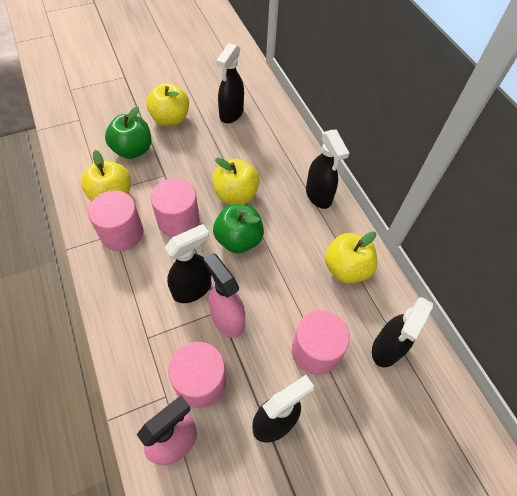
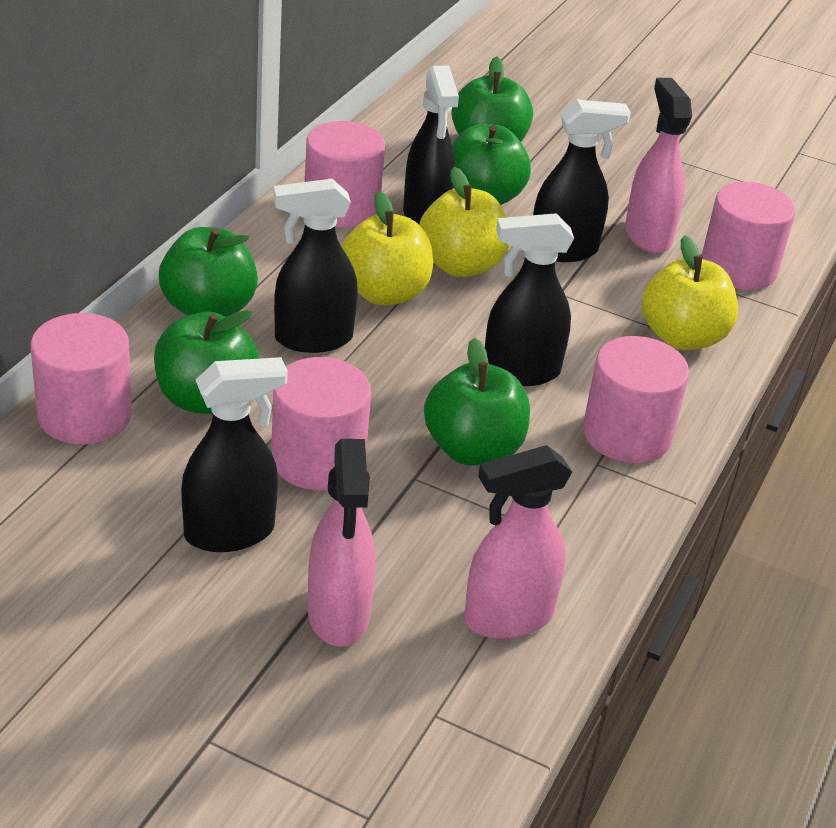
green apple: 2 -> 5
pink cylinder: 4 -> 5
pink spray bottle: 2 -> 3
yellow apple: 4 -> 3

